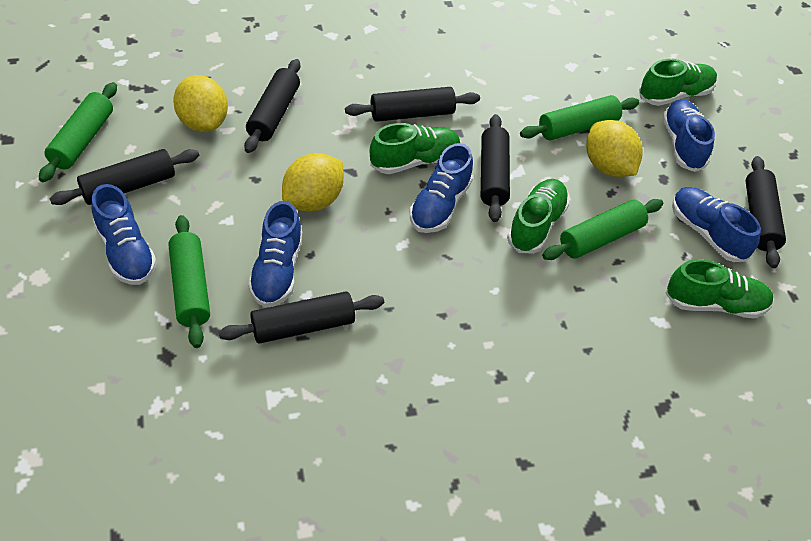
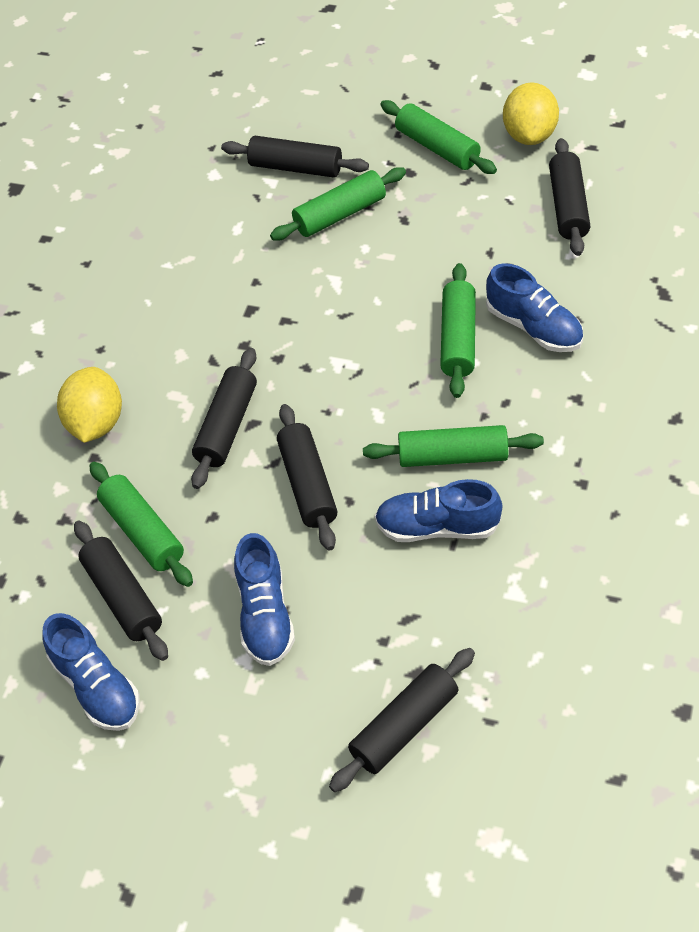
blue shoe: 5 -> 4
green rolling pin: 4 -> 5
green shoe: 4 -> 0
yellow lemon: 3 -> 2

